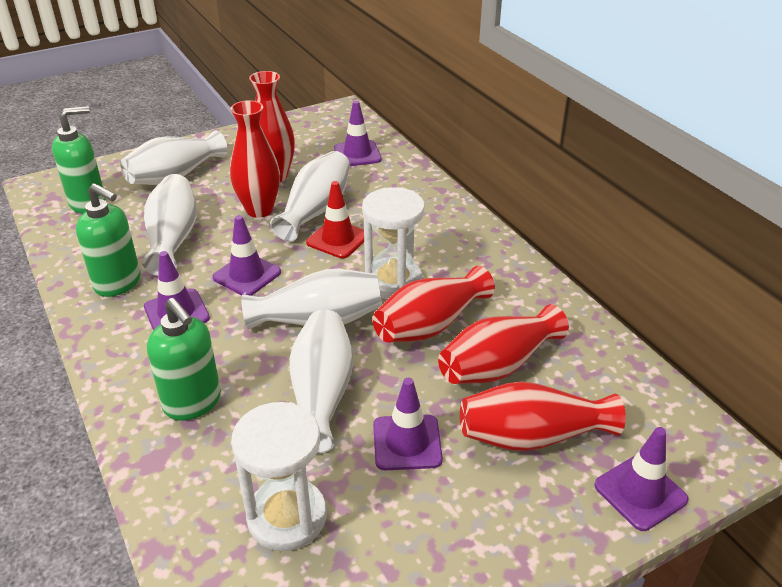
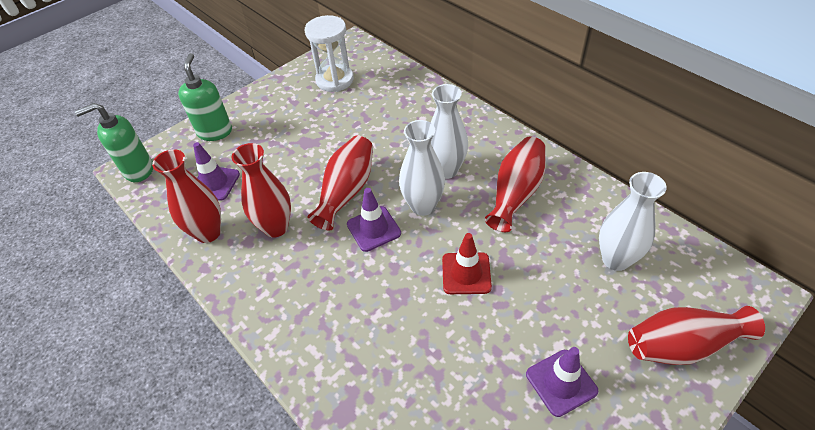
green soap dispenser: 3 -> 2
purple traffic cone: 5 -> 3
white hourglass: 2 -> 1
white vase: 5 -> 3

